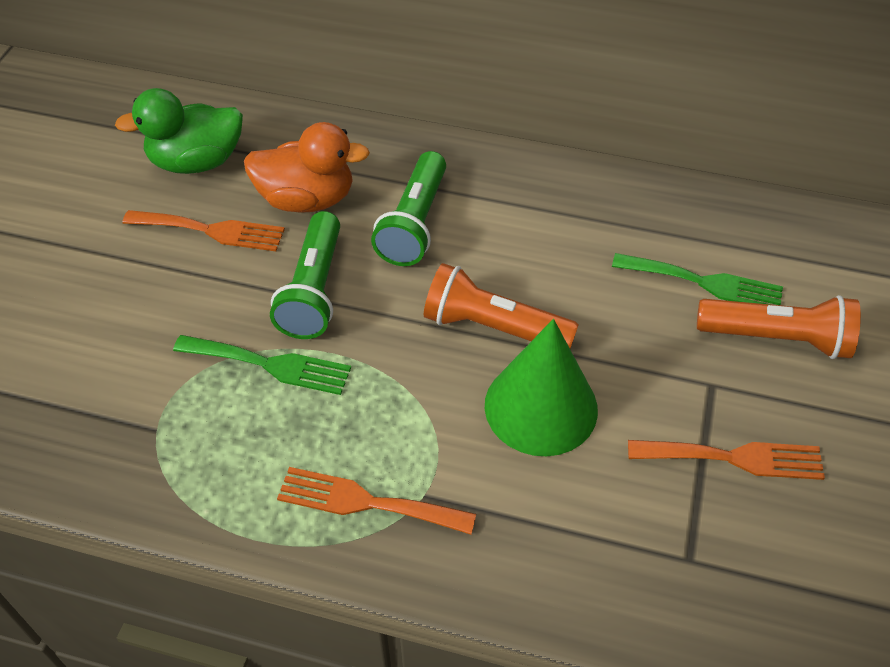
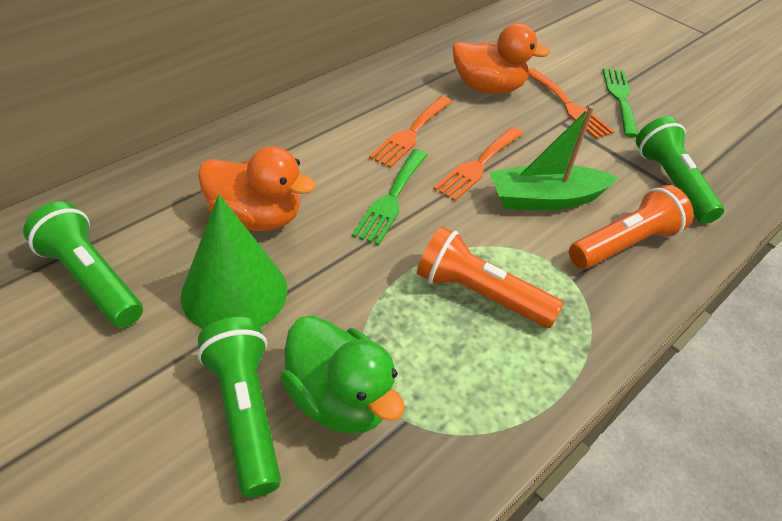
green boat: 0 -> 1
green flashlight: 2 -> 3
orange duck: 1 -> 2

